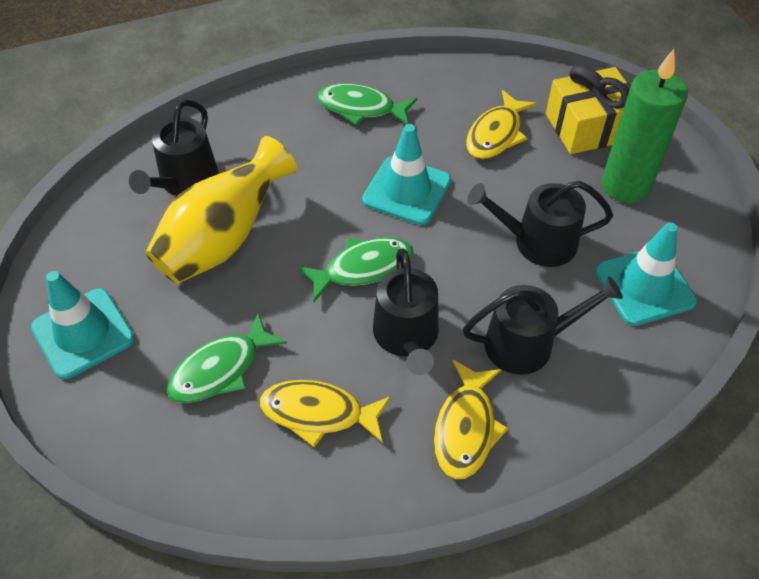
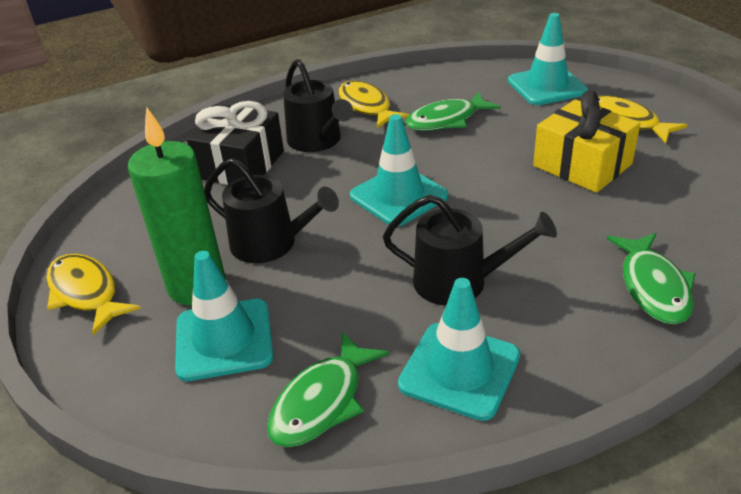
black gift: 0 -> 1
black watering can: 4 -> 3
turquoise traffic cone: 3 -> 4
yellow vase: 1 -> 0

